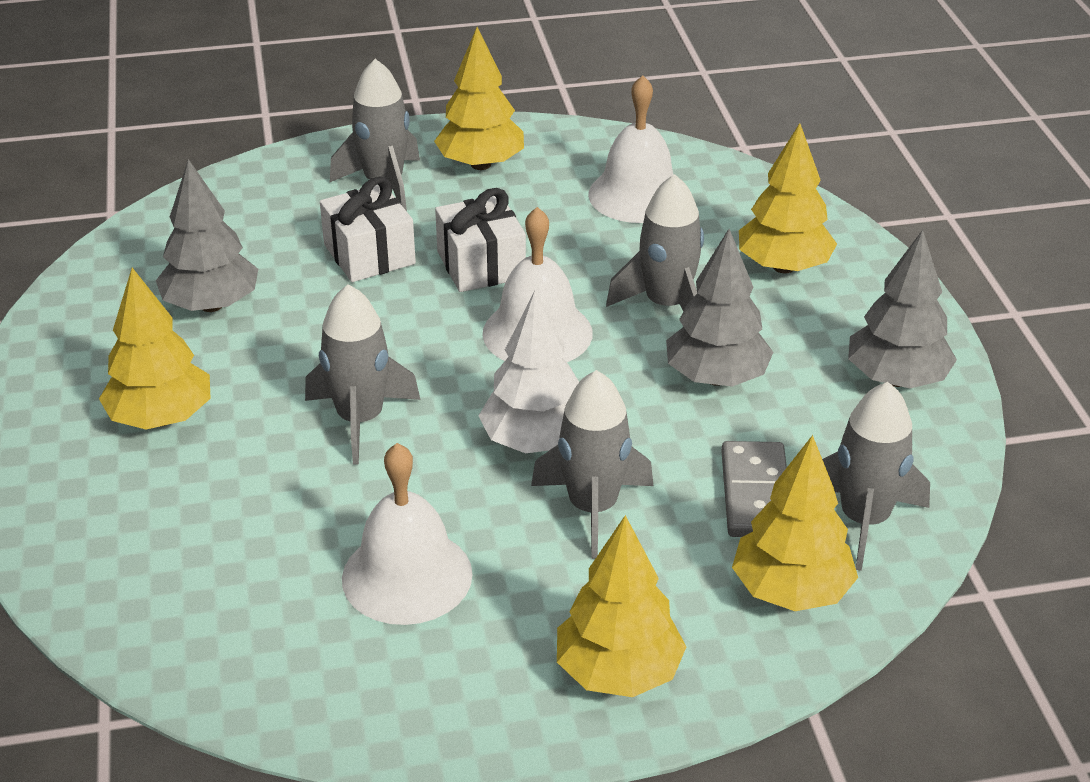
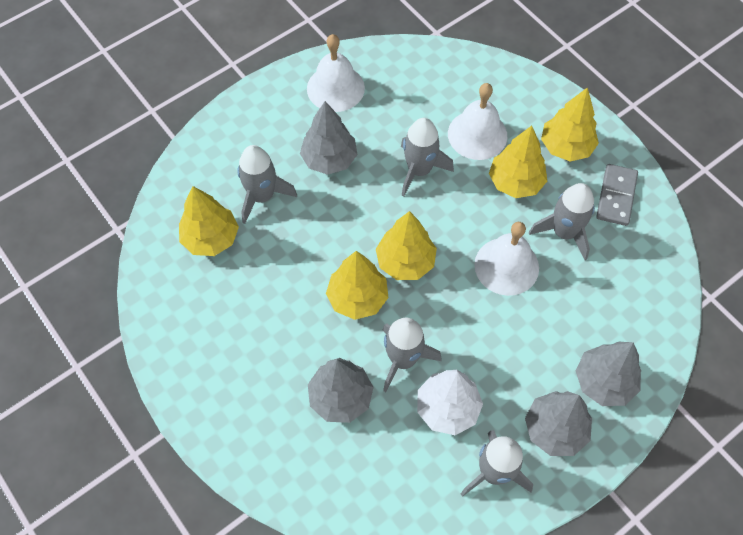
grey tree: 3 -> 4
white gift: 2 -> 0

